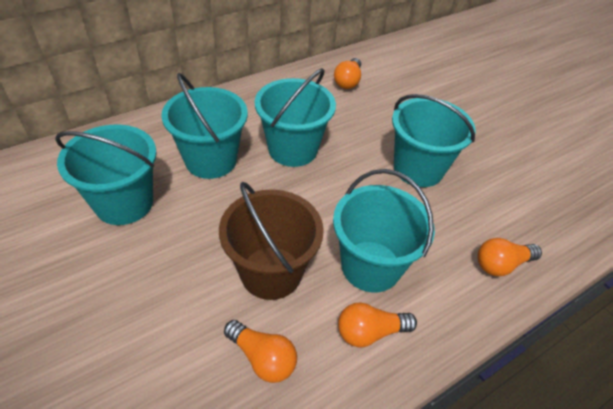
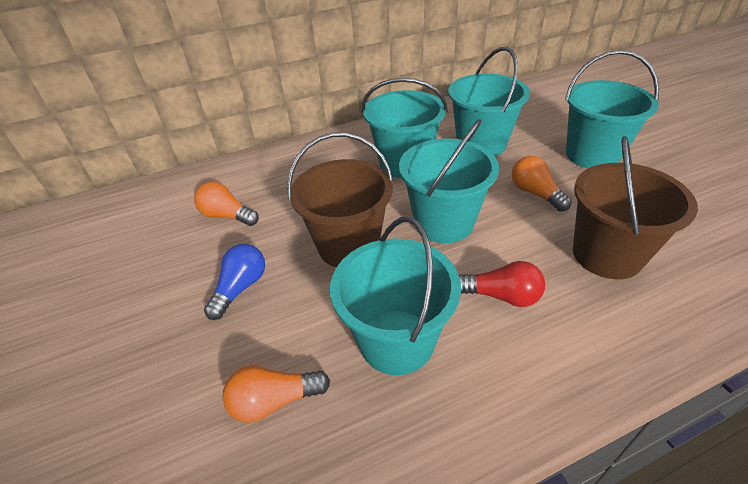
blue light bulb: 0 -> 1
brown bucket: 1 -> 2
orange light bulb: 4 -> 3
red light bulb: 0 -> 1

